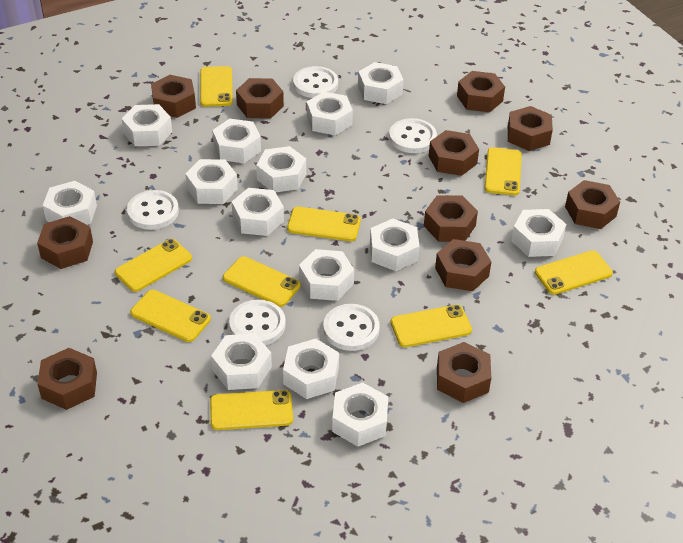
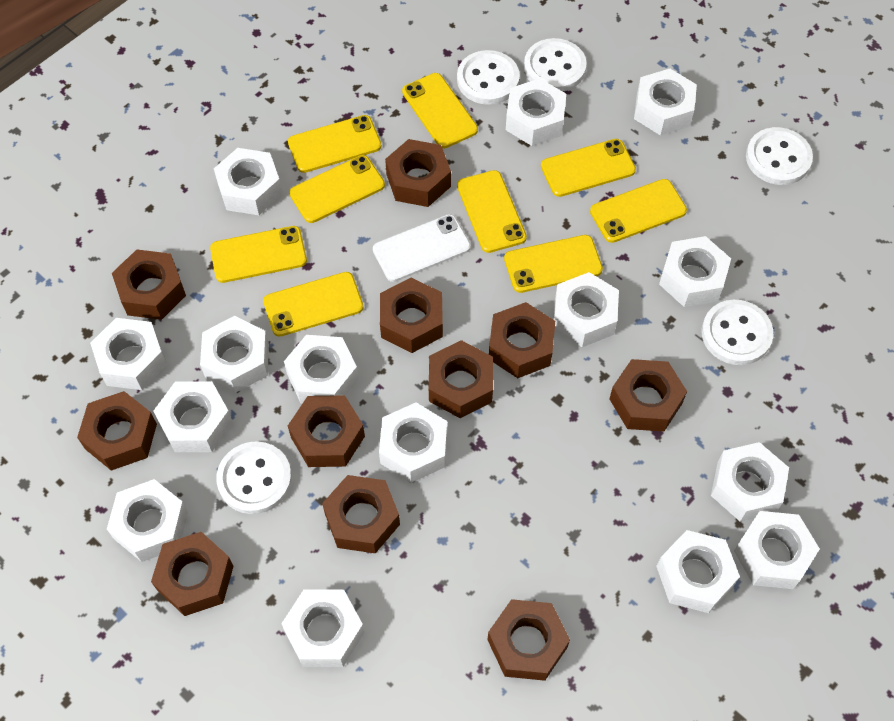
white nut: 14 -> 15
white phone: 0 -> 1

